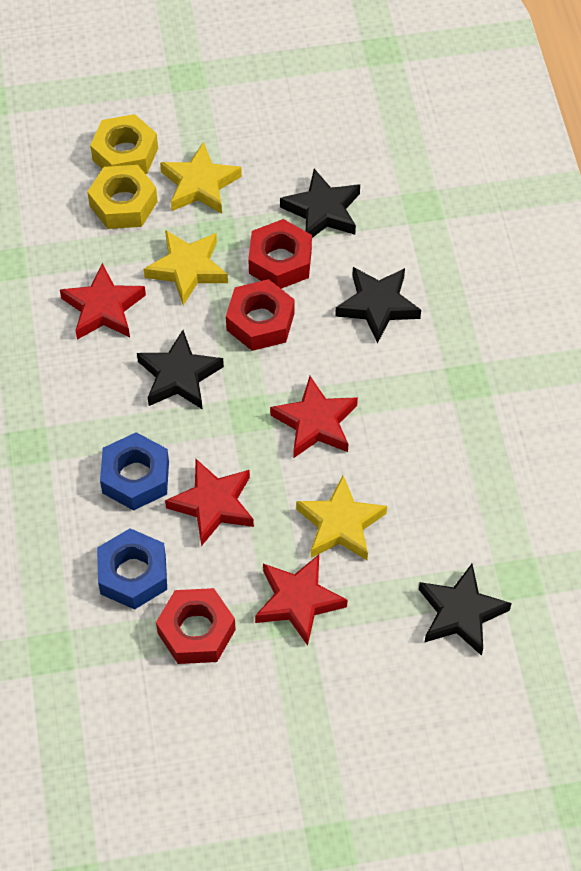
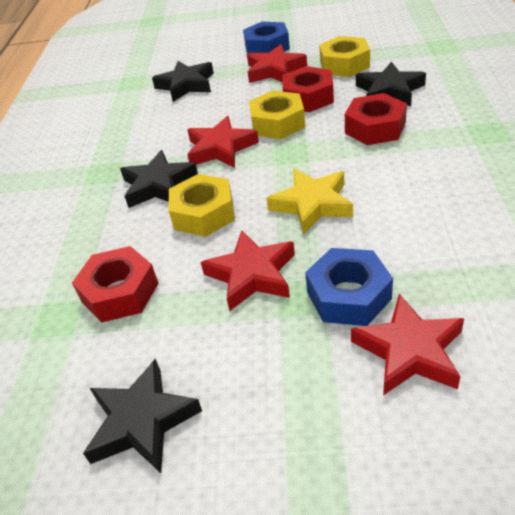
yellow nut: 2 -> 3
yellow star: 3 -> 1

